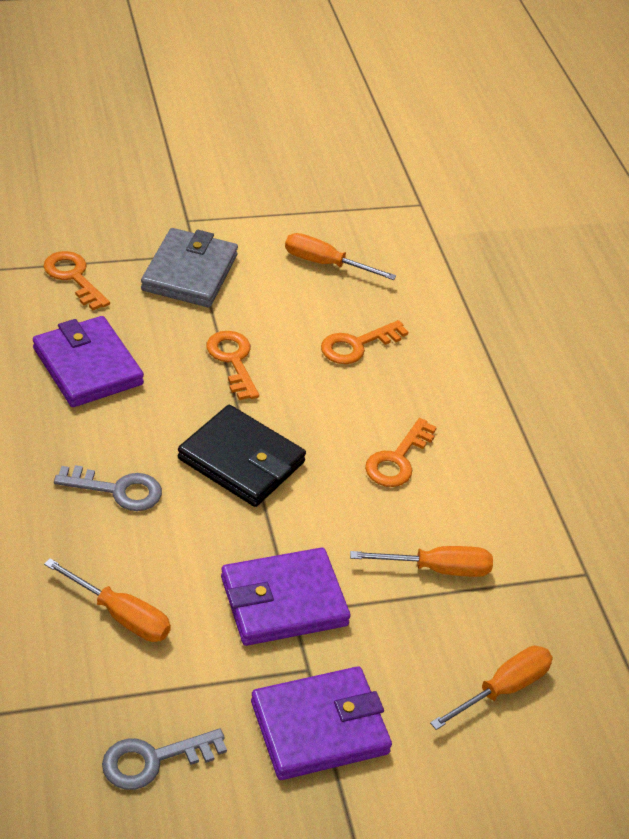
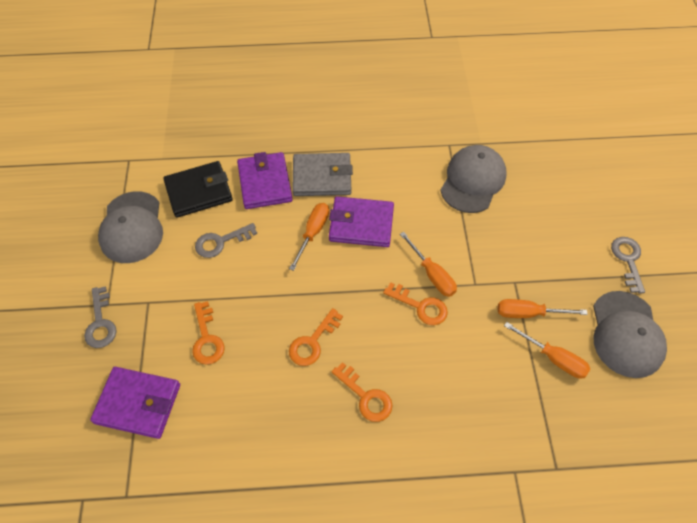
grey cap: 0 -> 3
grey key: 2 -> 3

